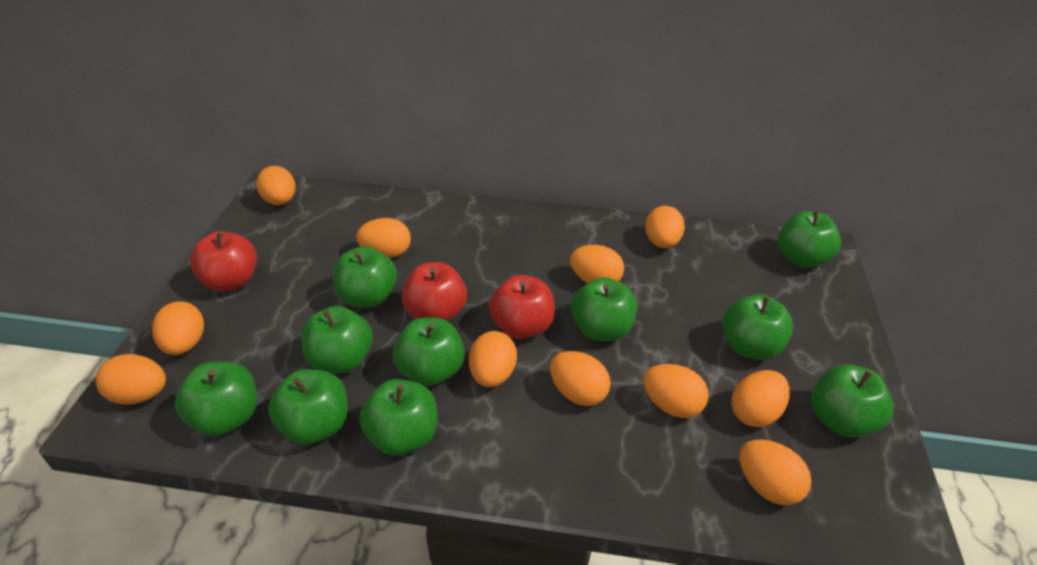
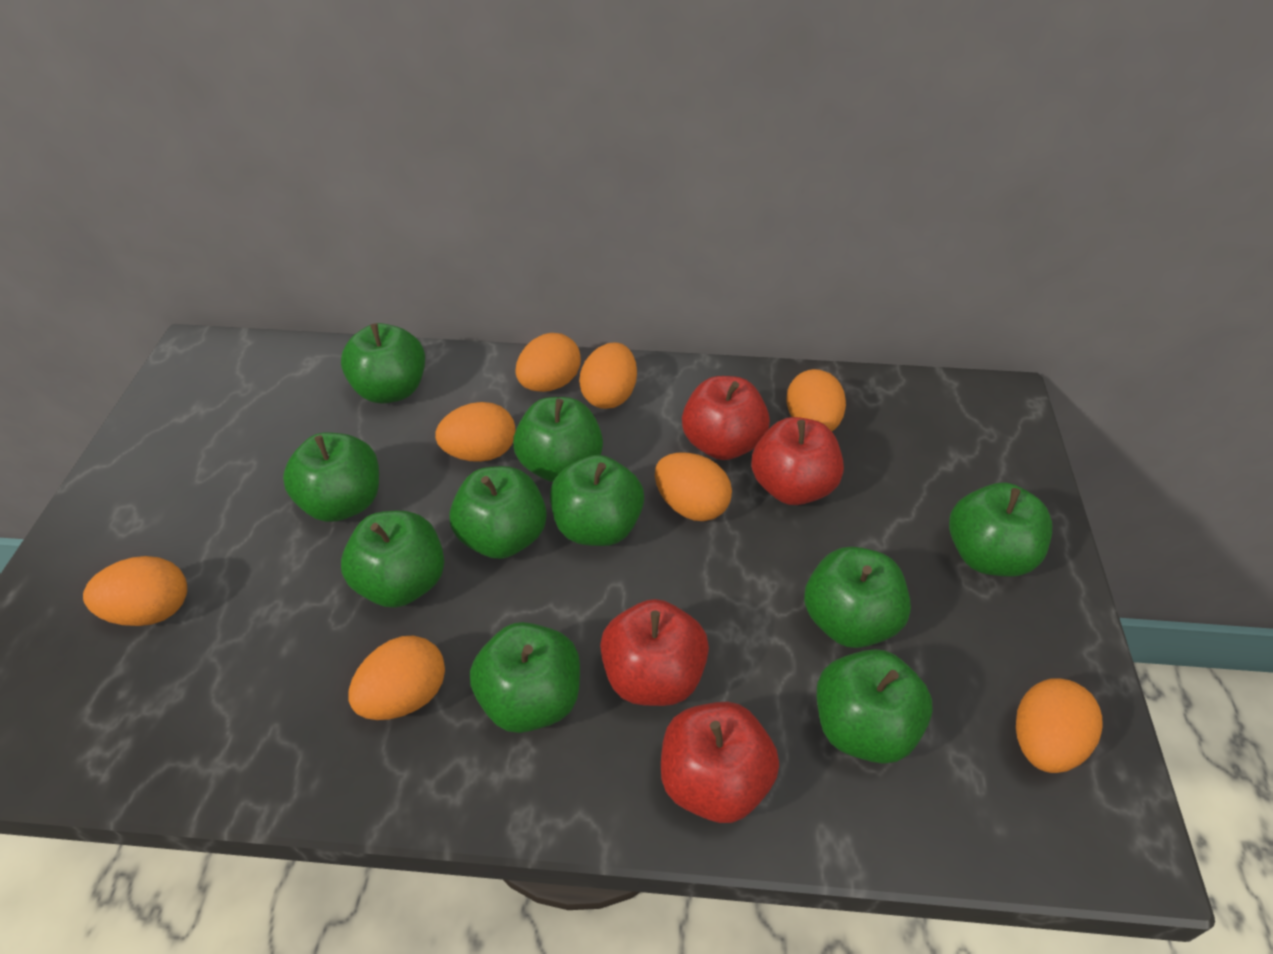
orange egg: 11 -> 8
red apple: 3 -> 4

